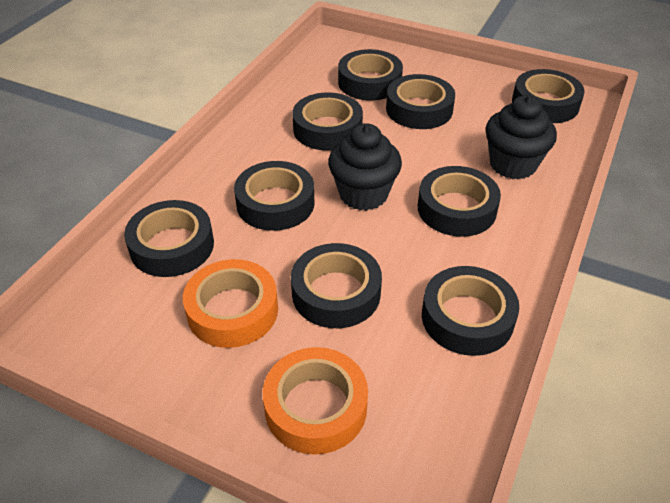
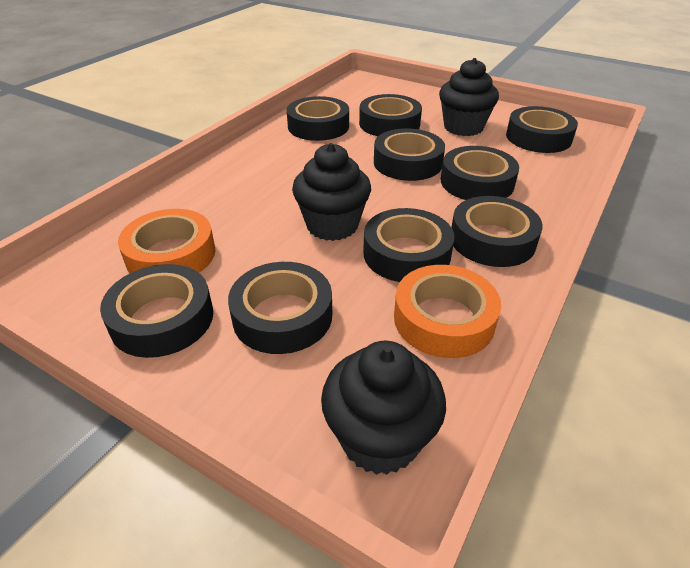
black cupcake: 2 -> 3

